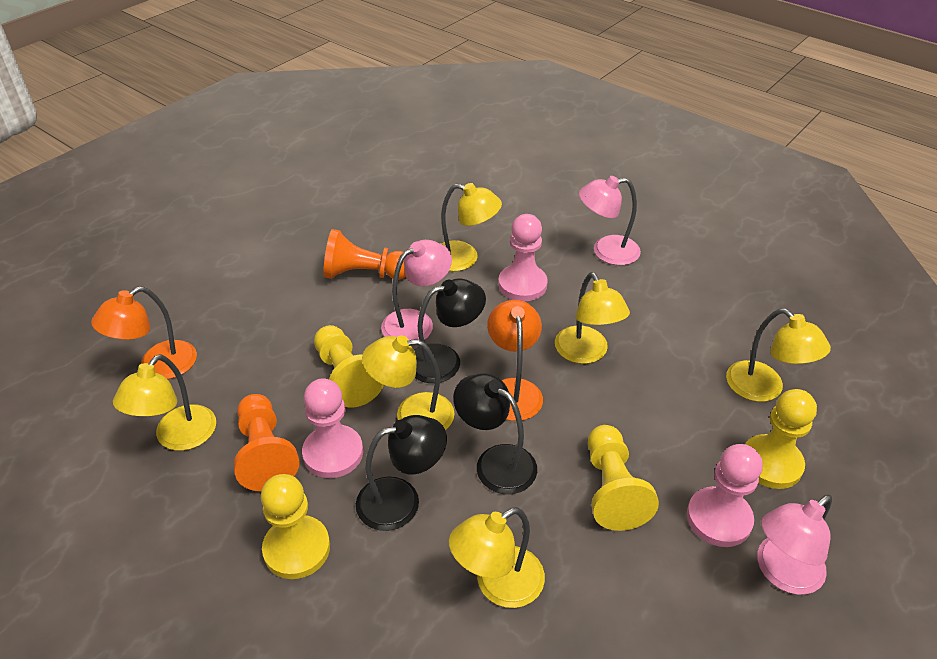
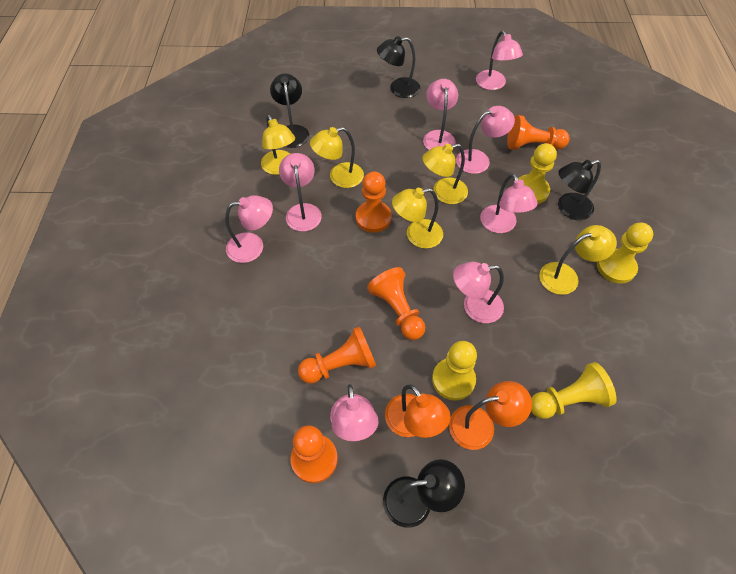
black lamp: 3 -> 4
orange pawn: 2 -> 5
pink lamp: 3 -> 8
pink pawn: 3 -> 0
yellow lamp: 6 -> 5

